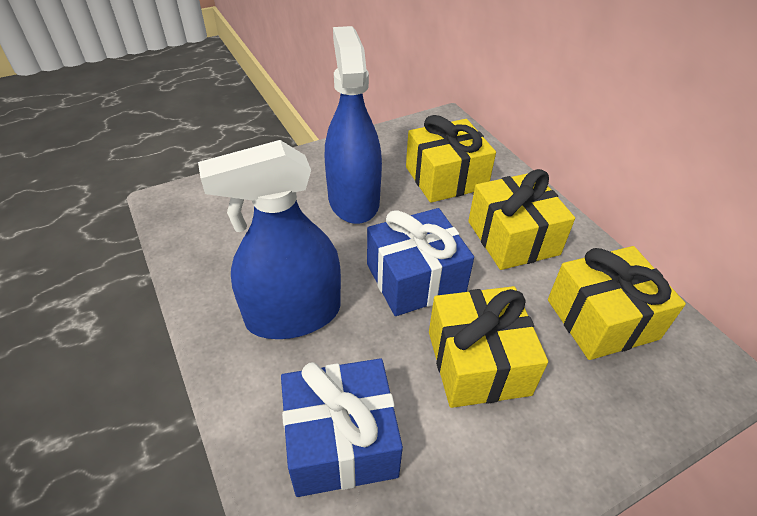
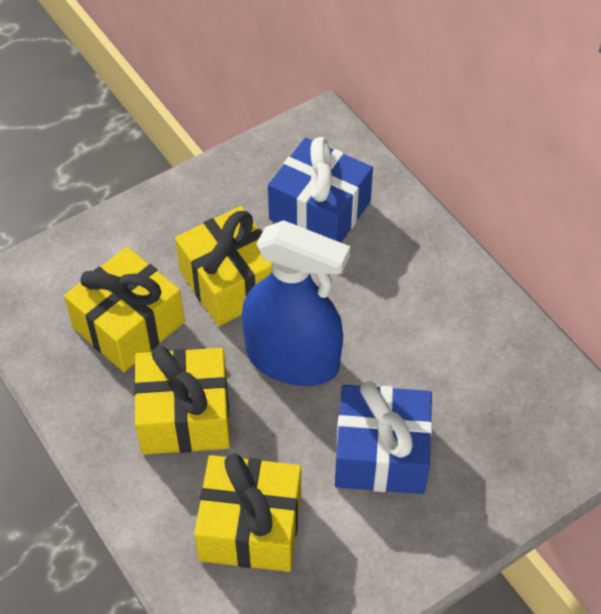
blue spray bottle: 2 -> 1

